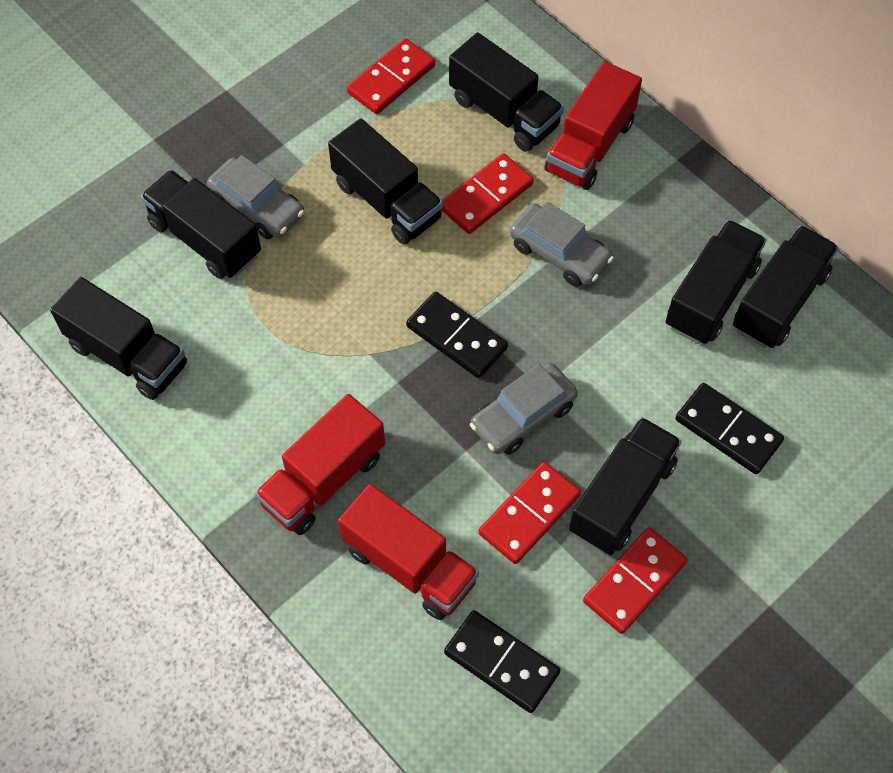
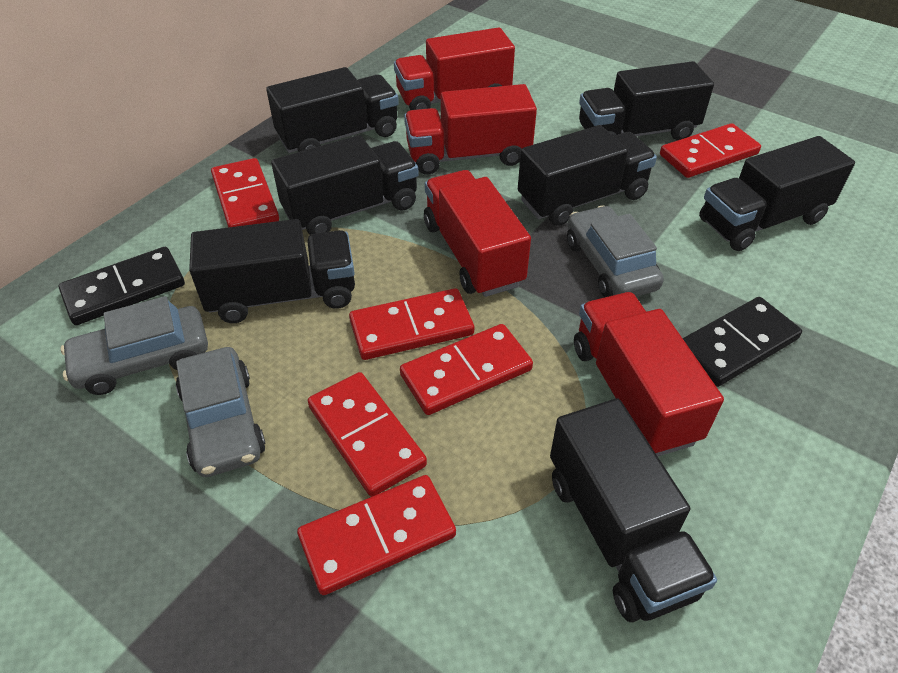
black domino: 3 -> 2
red domino: 4 -> 6
red truck: 3 -> 4

